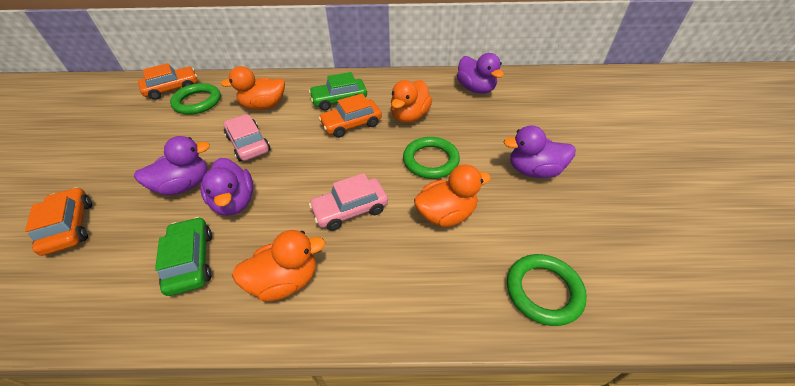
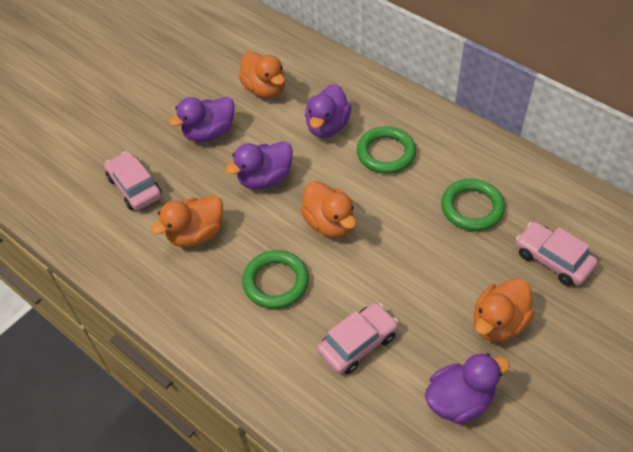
green car: 2 -> 0
orange car: 3 -> 0
pink car: 2 -> 3

